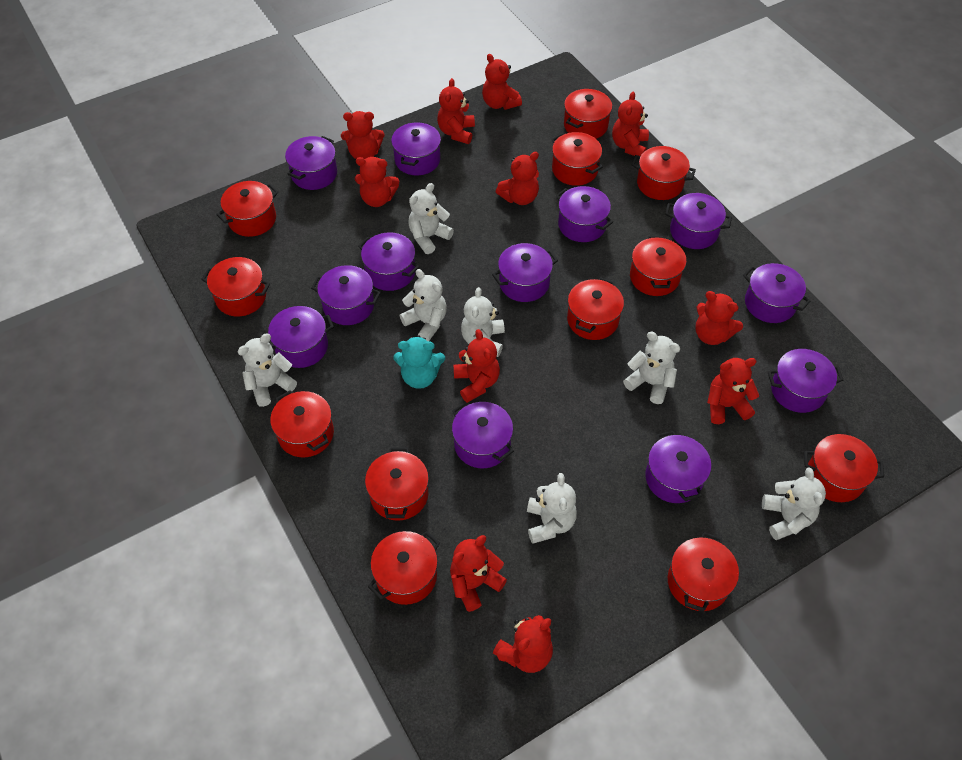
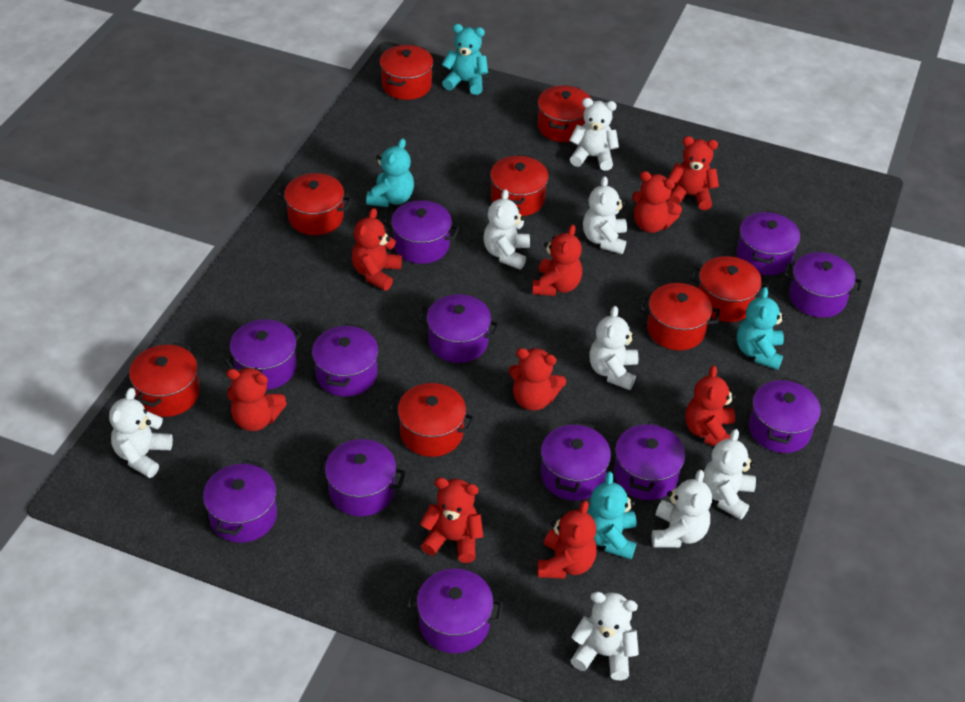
red pot: 12 -> 8
red teddy bear: 11 -> 9
turquoise teddy bear: 1 -> 4
white teddy bear: 7 -> 8

